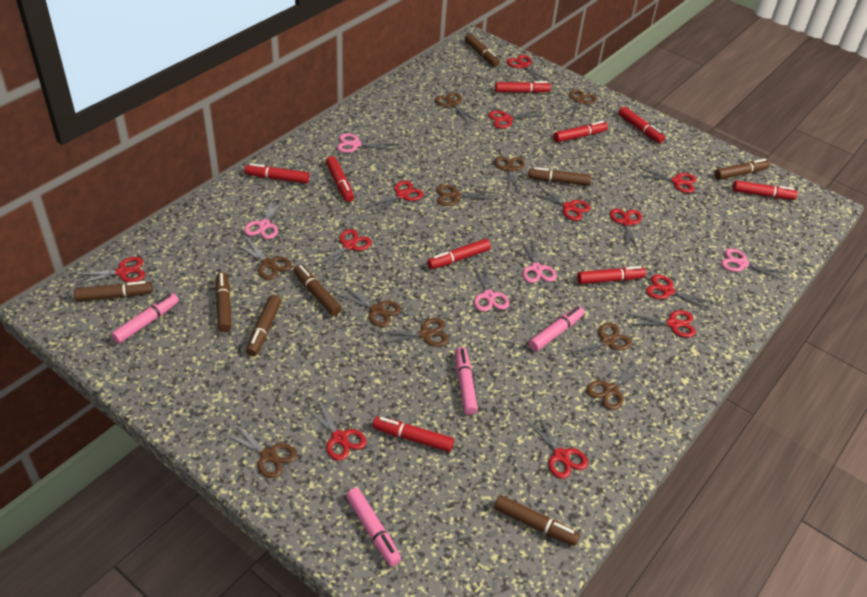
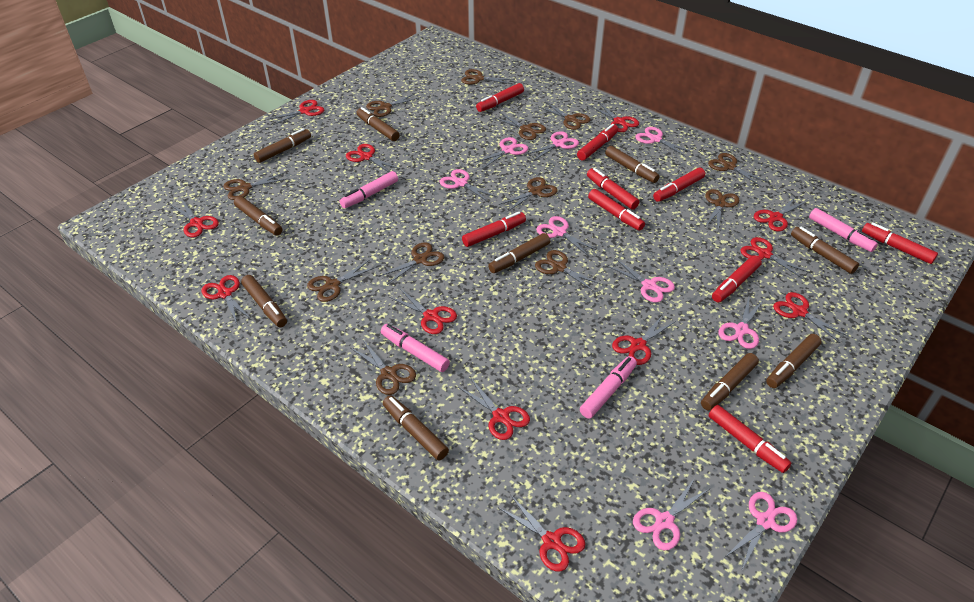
brown marker: 8 -> 10
brown scissors: 10 -> 12
pink scissors: 5 -> 9

